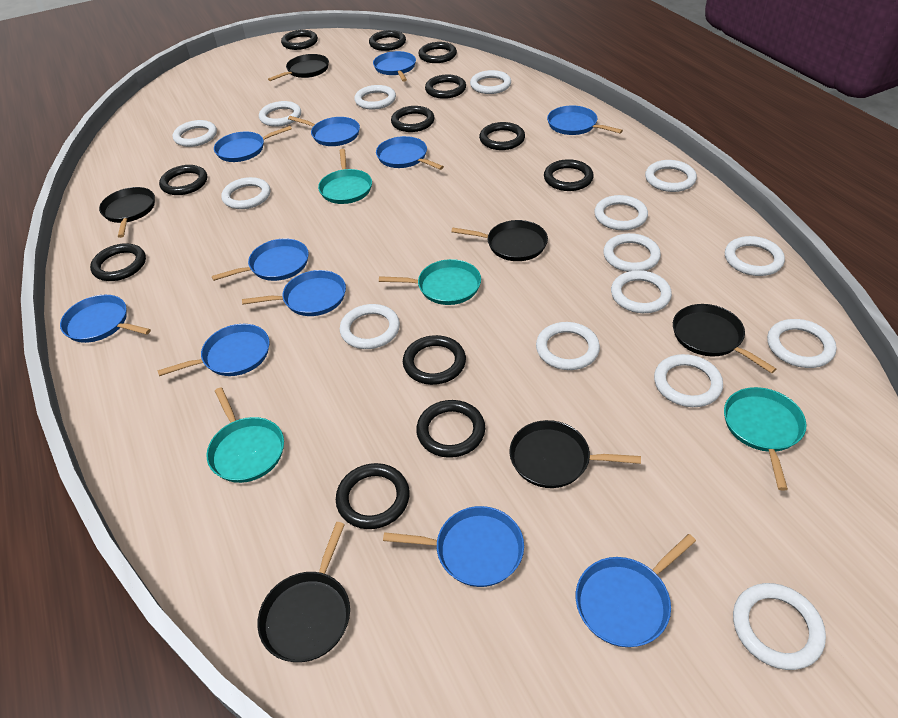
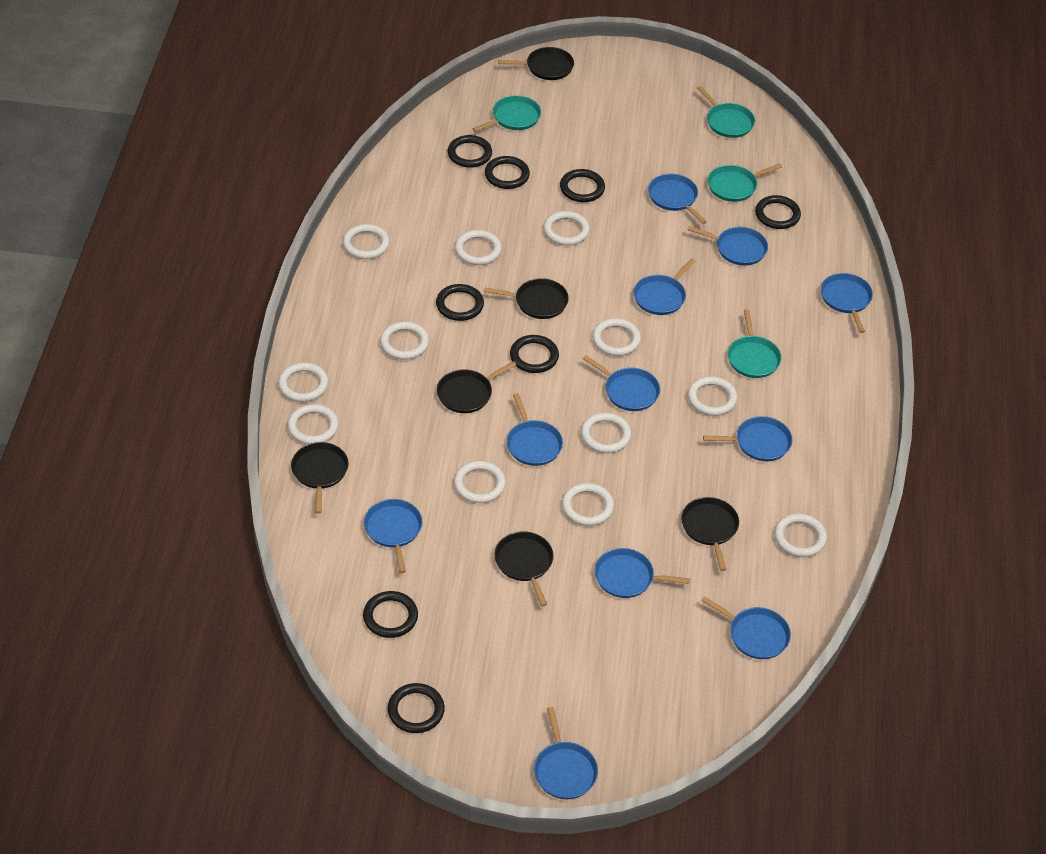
black ring: 12 -> 8
white ring: 15 -> 12

